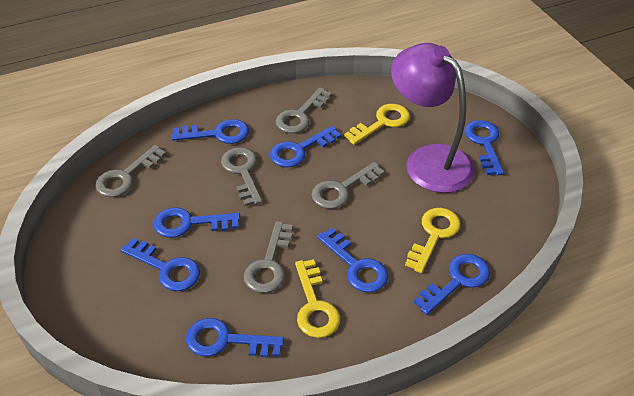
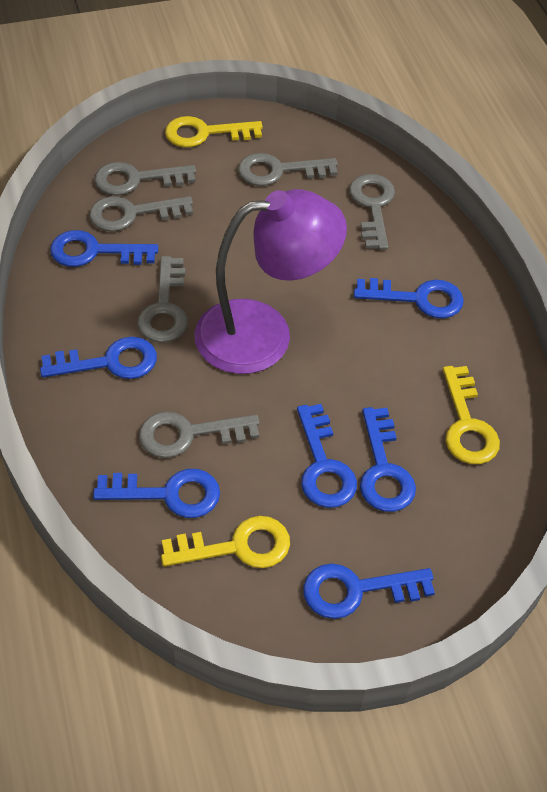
blue key: 8 -> 7
grey key: 5 -> 6

